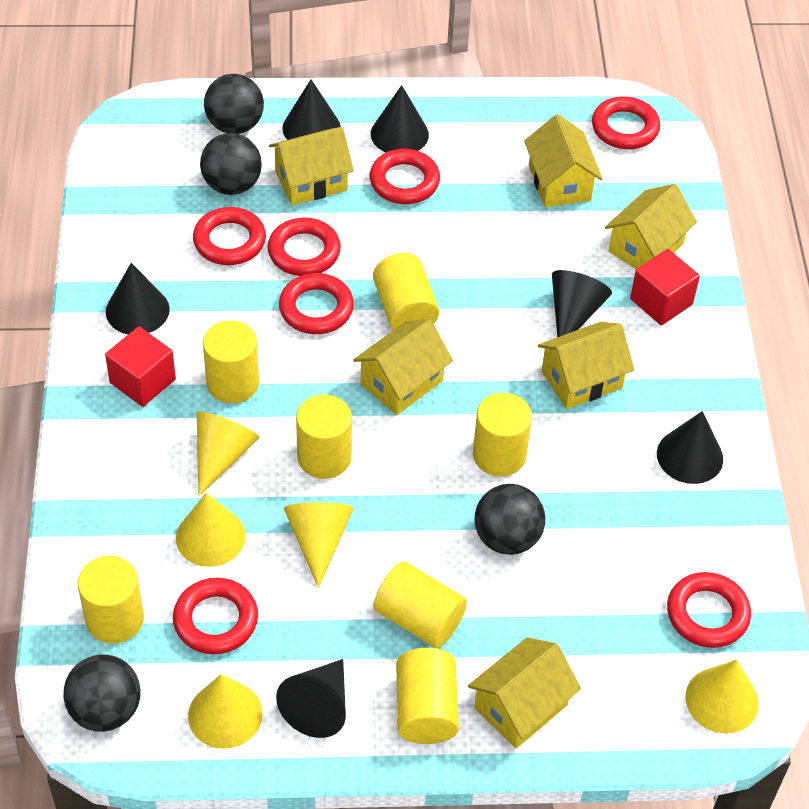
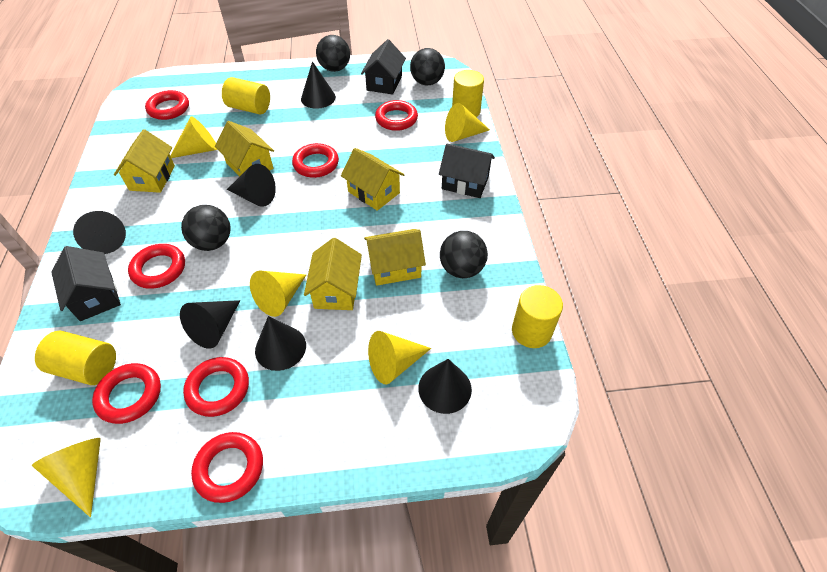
black house: 0 -> 3
red cube: 2 -> 0
yellow cylinder: 7 -> 4
yellow house: 6 -> 5

